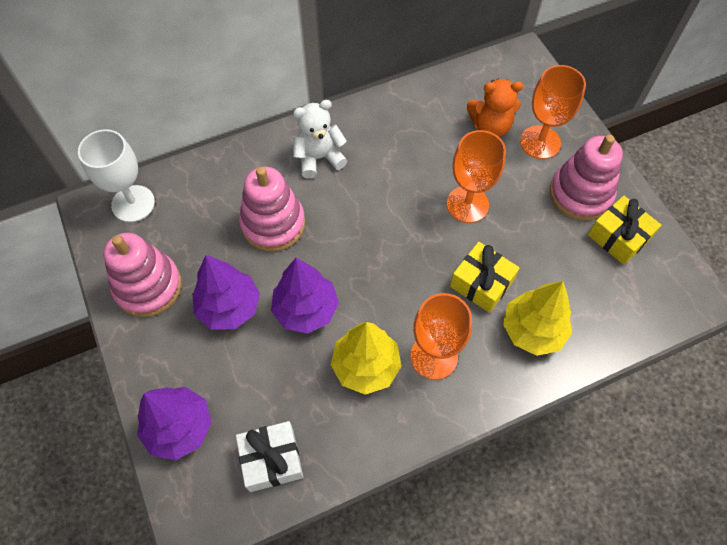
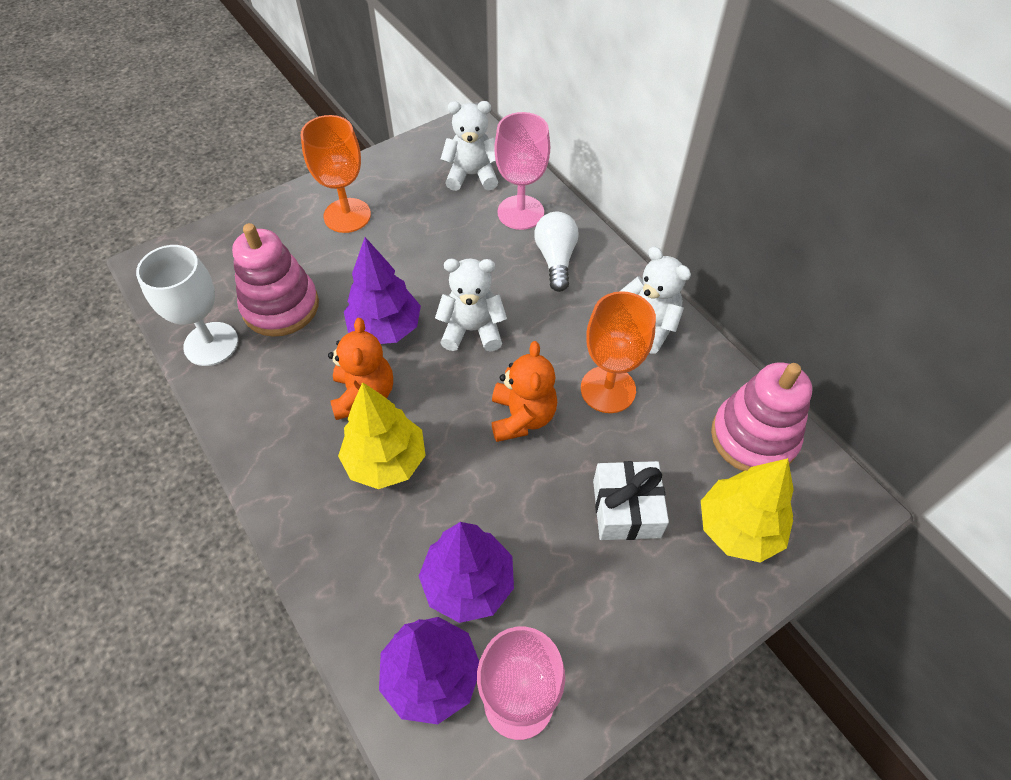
orange goblet: 3 -> 2
orange teddy bear: 1 -> 2
pink goblet: 0 -> 2
pink stacking toy: 3 -> 2
white light bulb: 0 -> 1
white teddy bear: 1 -> 3
yellow gift: 2 -> 0

